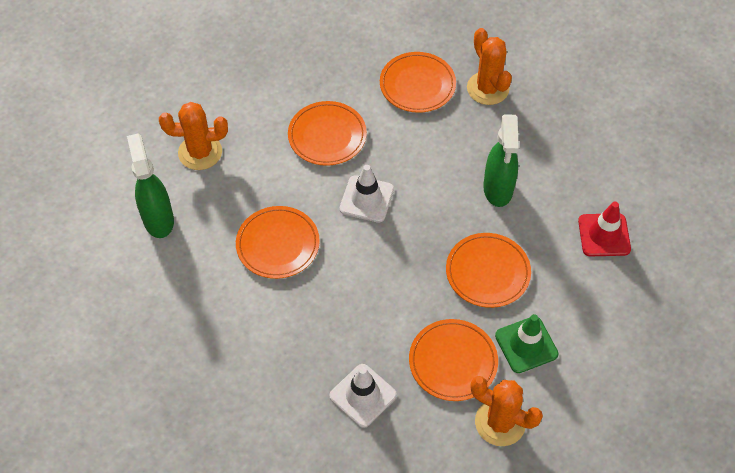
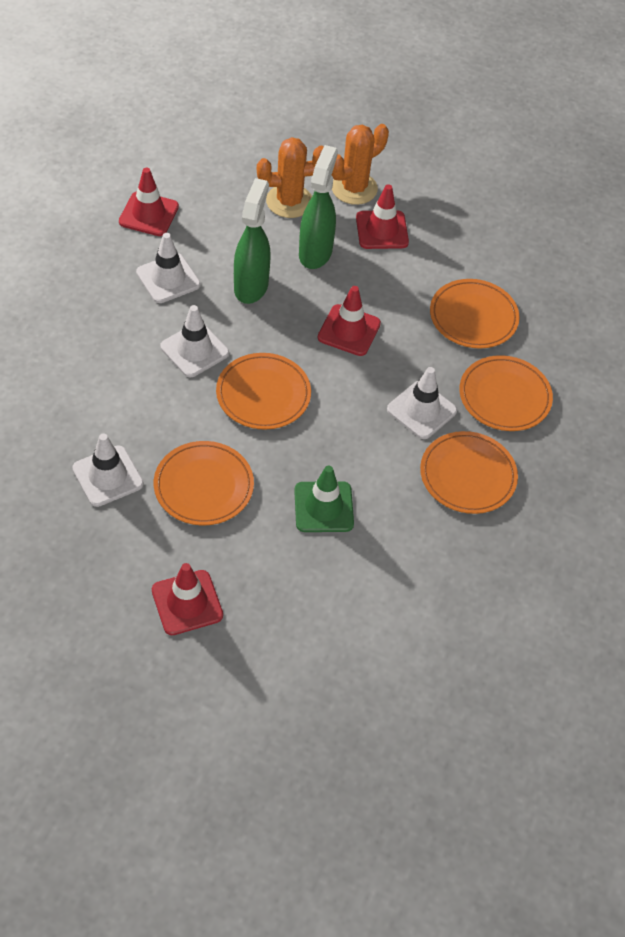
orange cactus: 3 -> 2
red traffic cone: 1 -> 4
white traffic cone: 2 -> 4

